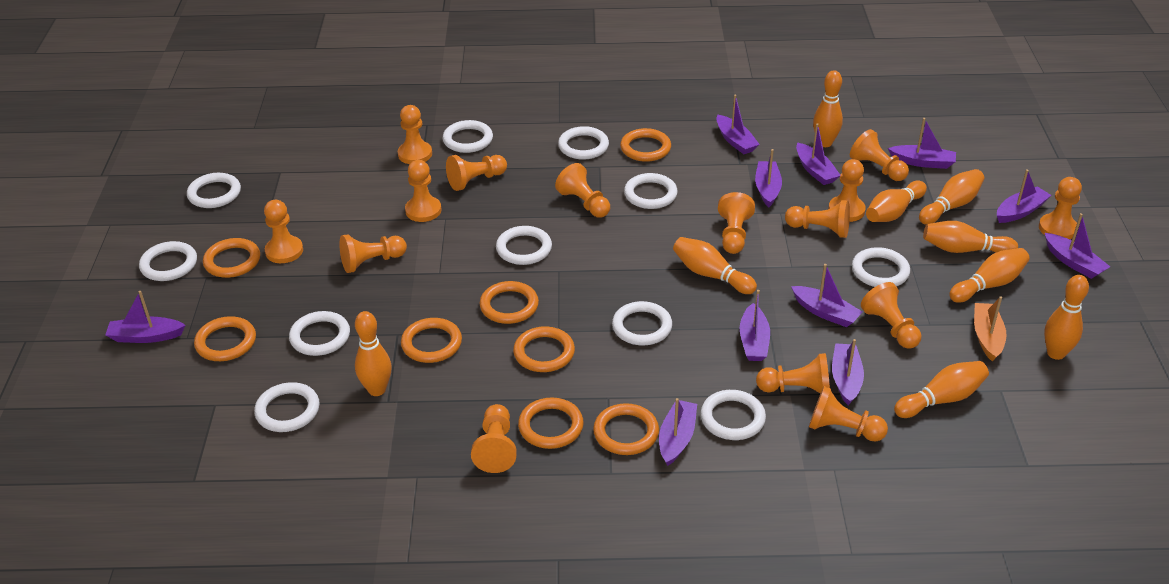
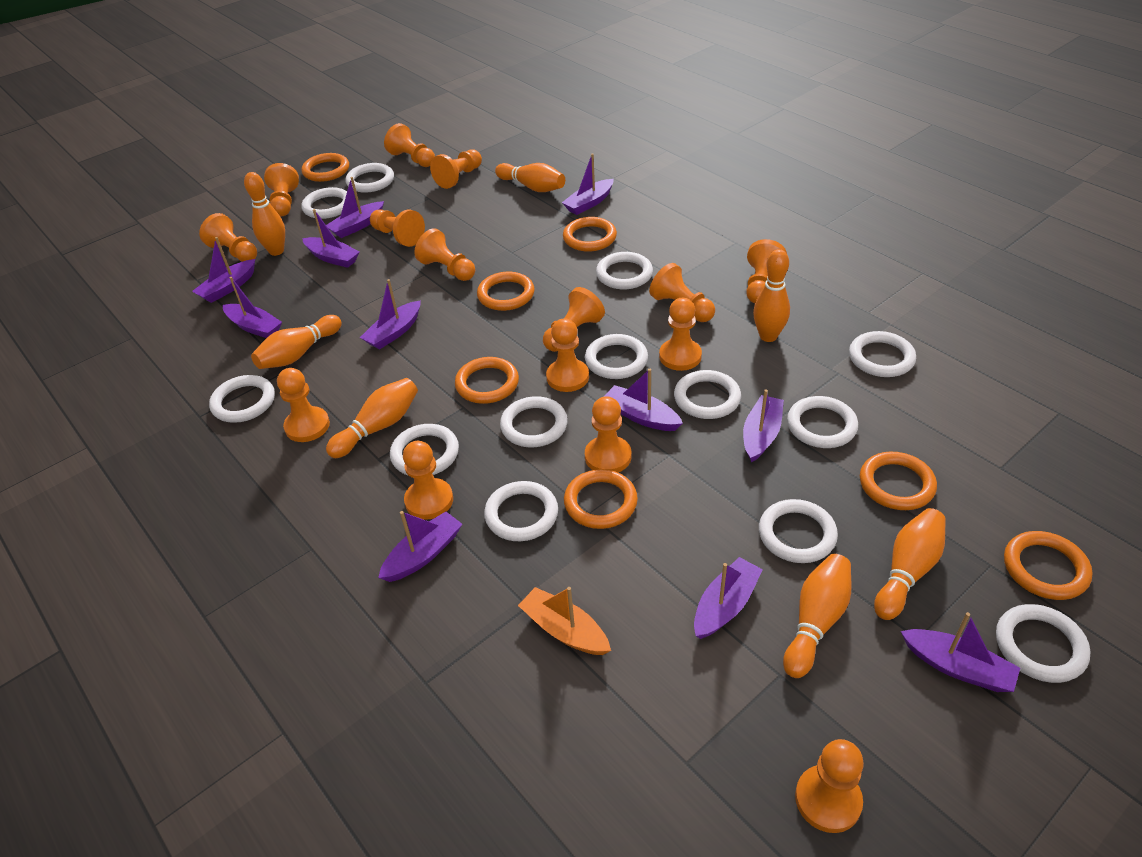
orange bowling pin: 9 -> 7
orange ring: 8 -> 7
white ring: 11 -> 13

